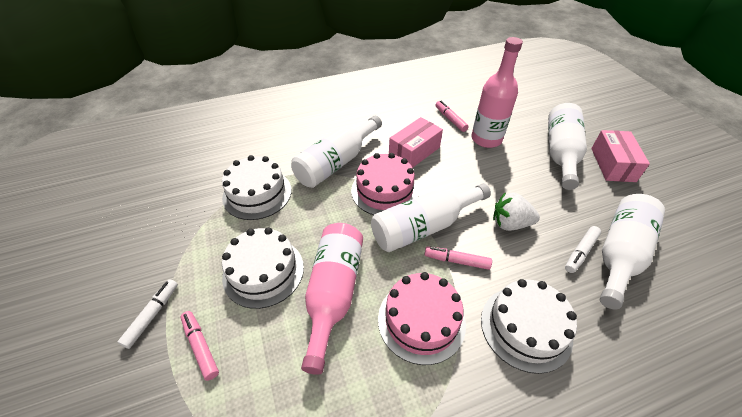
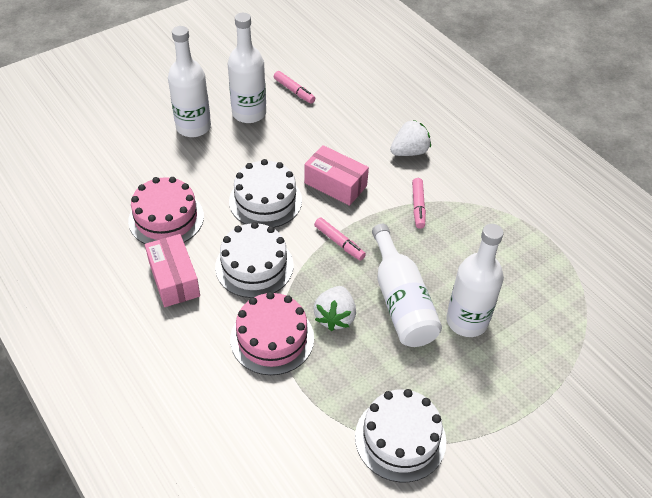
pink bottle: 2 -> 0
white marker: 2 -> 0
white strawberry: 1 -> 2

